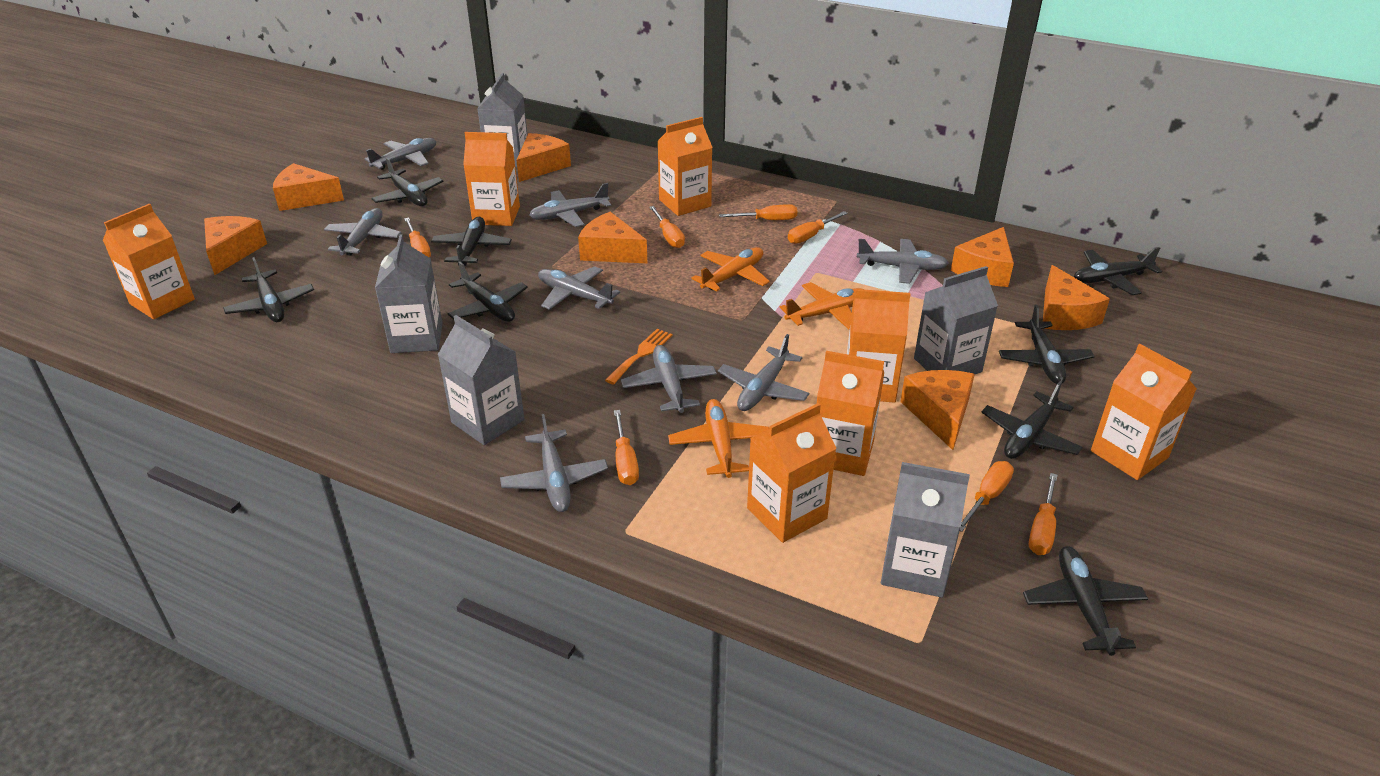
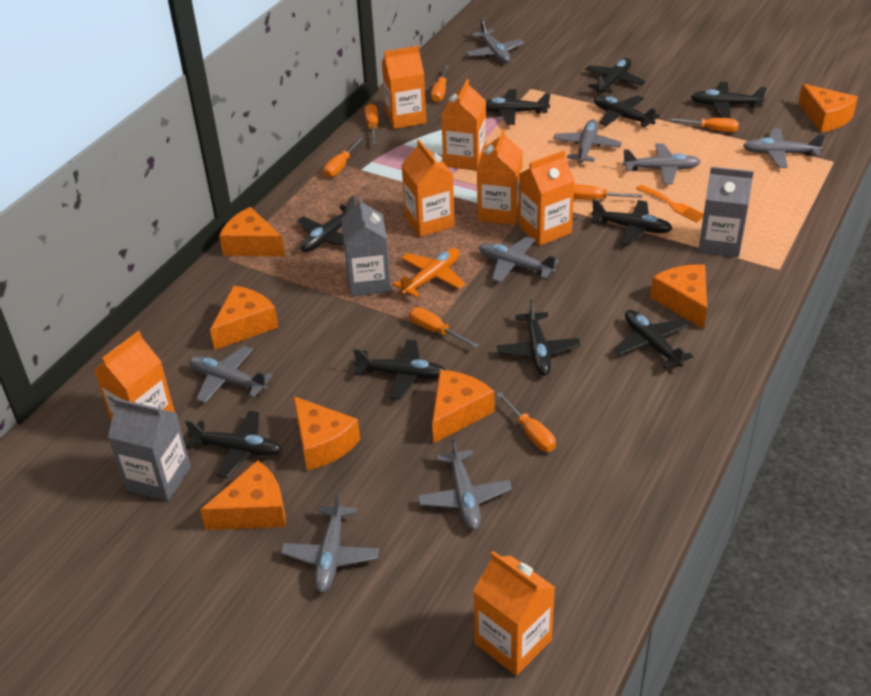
black plane: 8 -> 10
grey carton: 5 -> 3
orange plane: 3 -> 1

